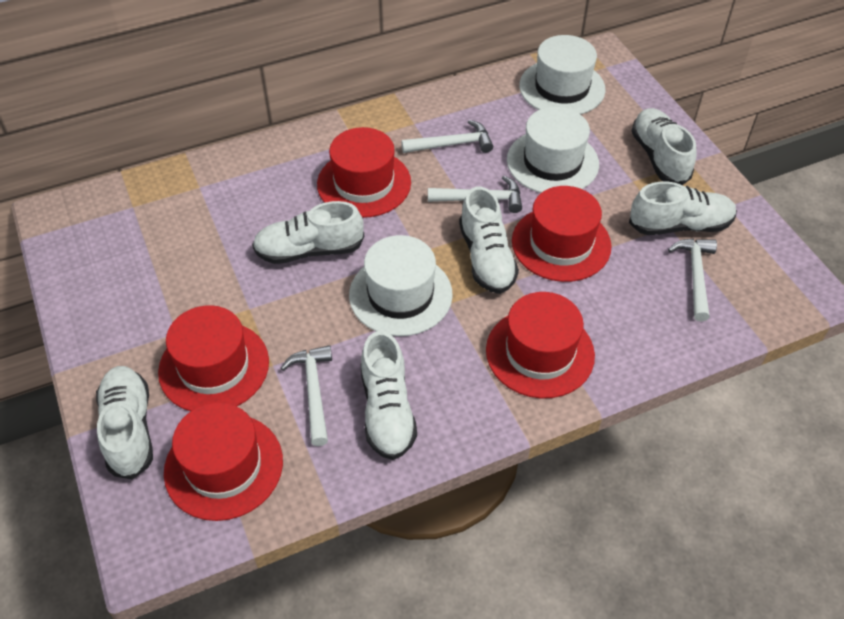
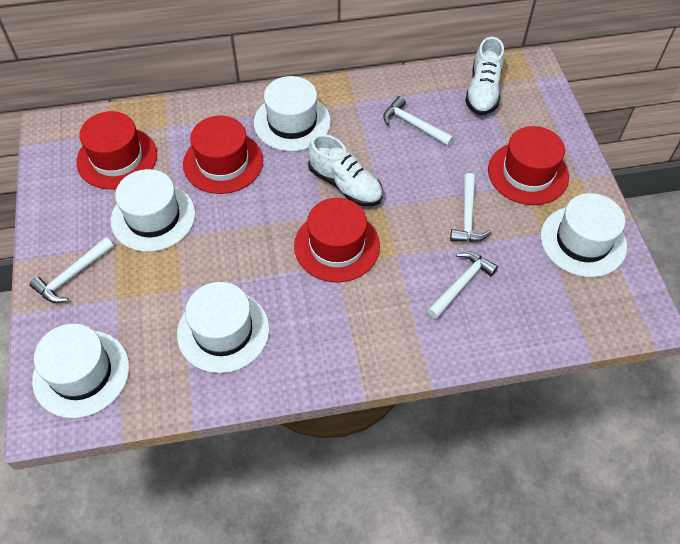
red hat: 5 -> 4
white hat: 3 -> 5
white shoe: 6 -> 2

